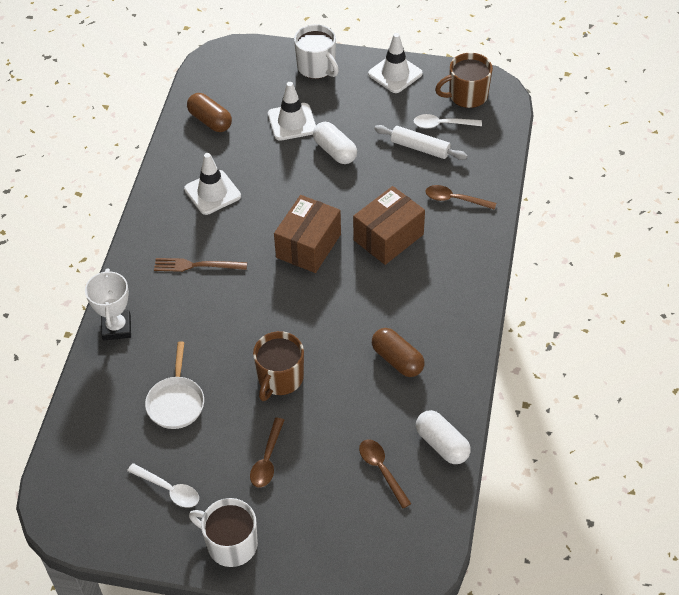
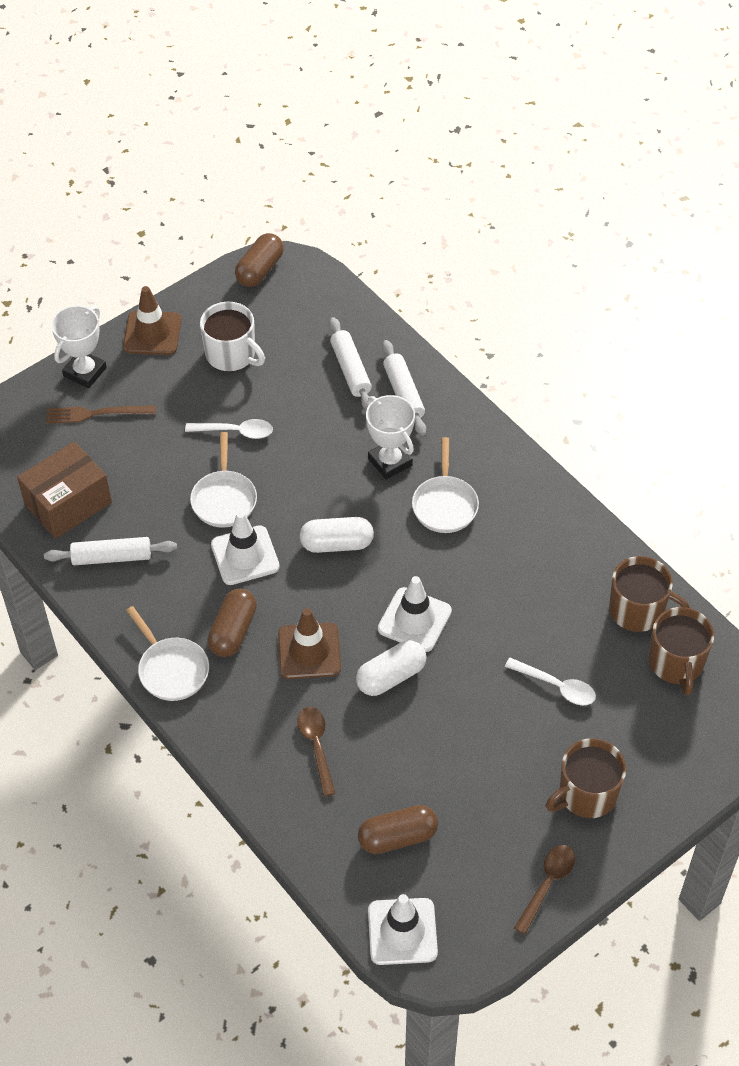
brown box: 2 -> 1
brown capsule: 2 -> 3
brown mug: 2 -> 3
brown spoon: 3 -> 2
brown traffic cone: 0 -> 2
white mug: 2 -> 1
white pan: 1 -> 3
white rolling pin: 1 -> 3
white trophy: 1 -> 2

